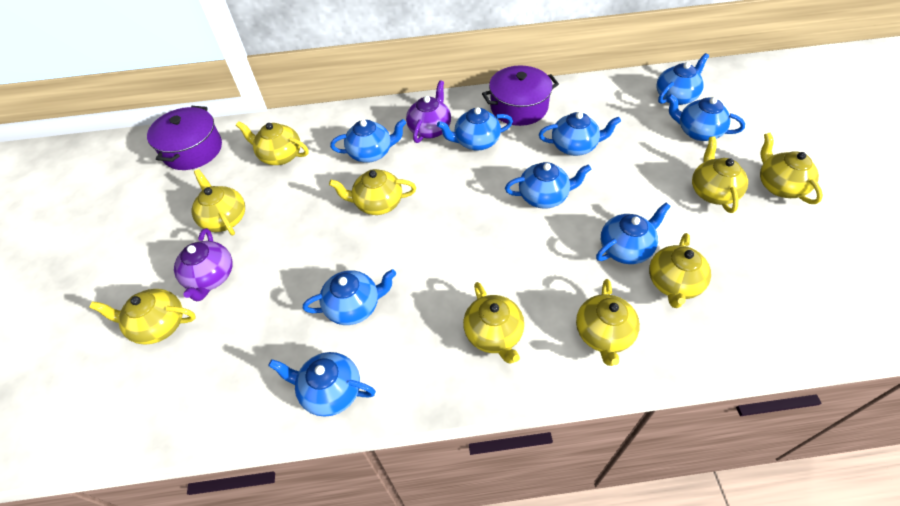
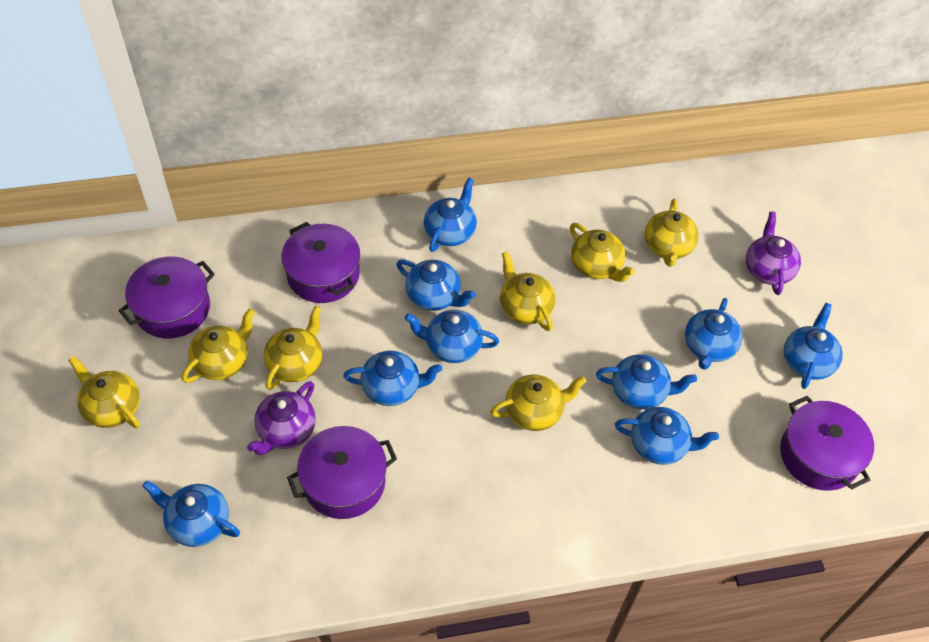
purple pot: 2 -> 4
yellow teapot: 9 -> 7

